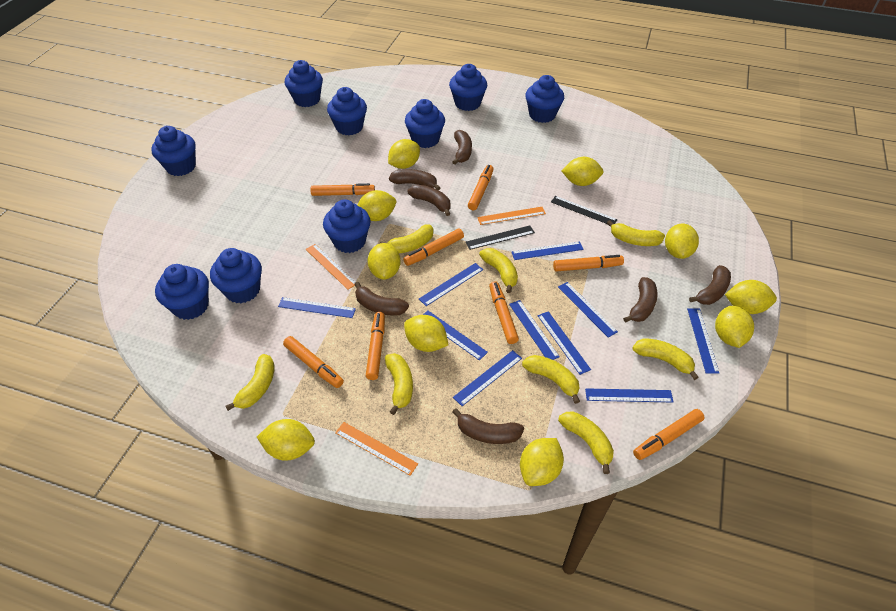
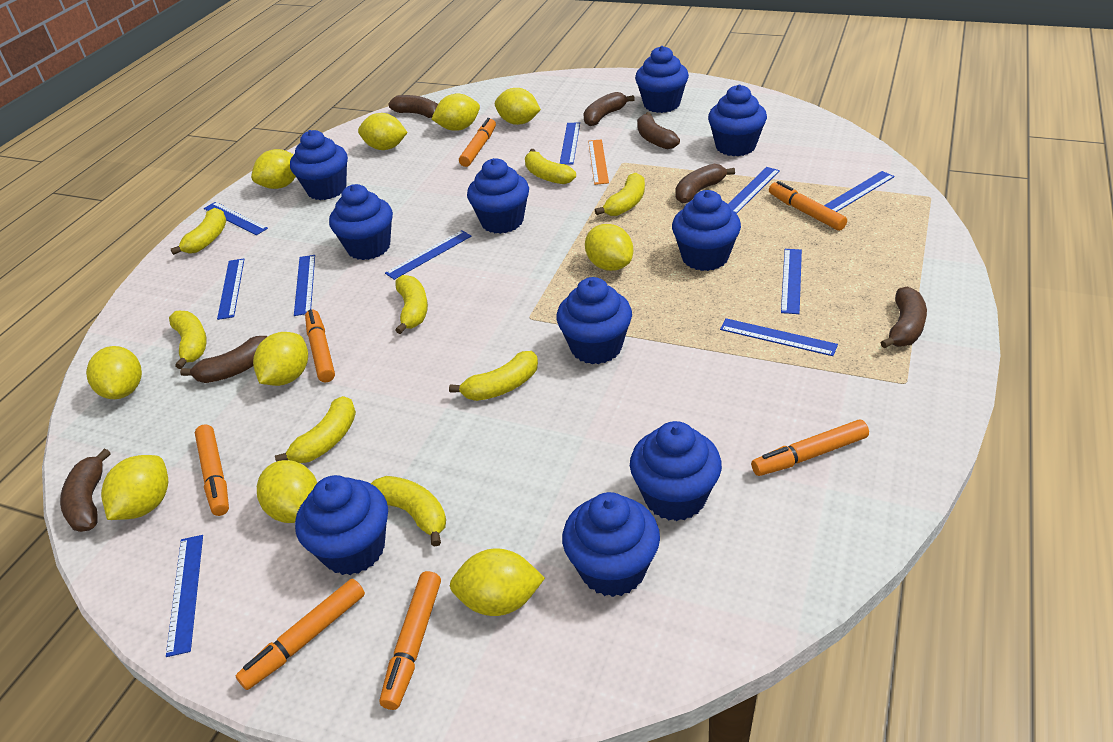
black ruler: 2 -> 0
blue cupcake: 9 -> 10
orange marker: 8 -> 7
orange ruler: 3 -> 1

